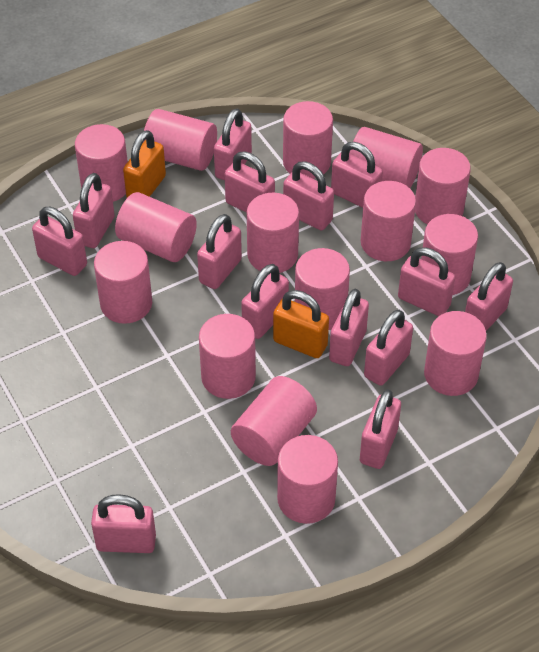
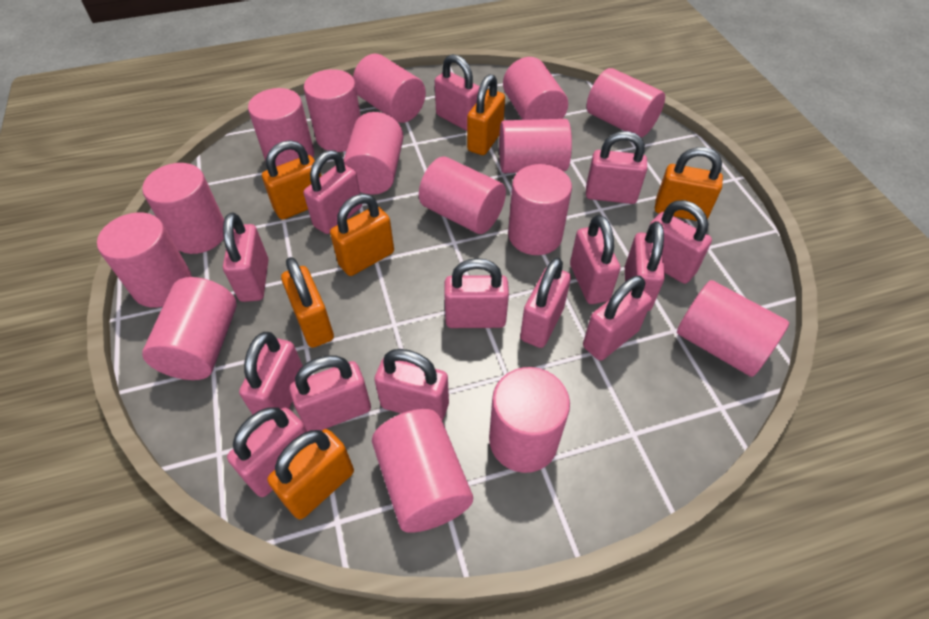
orange padlock: 2 -> 6

